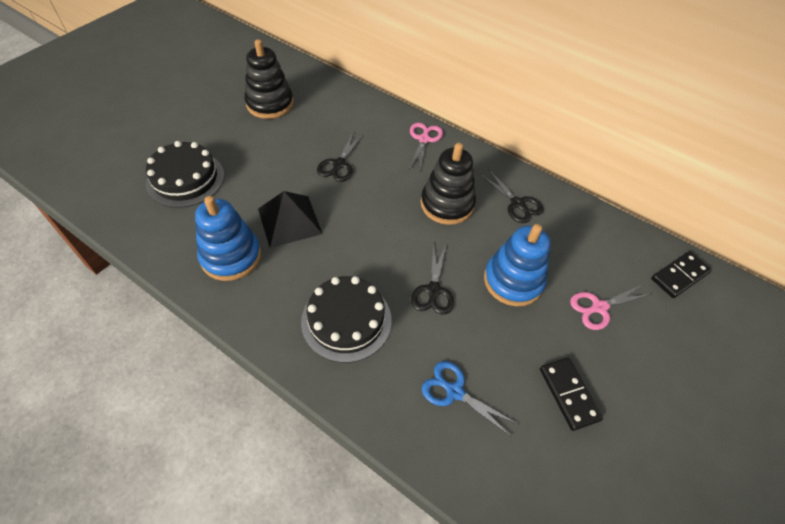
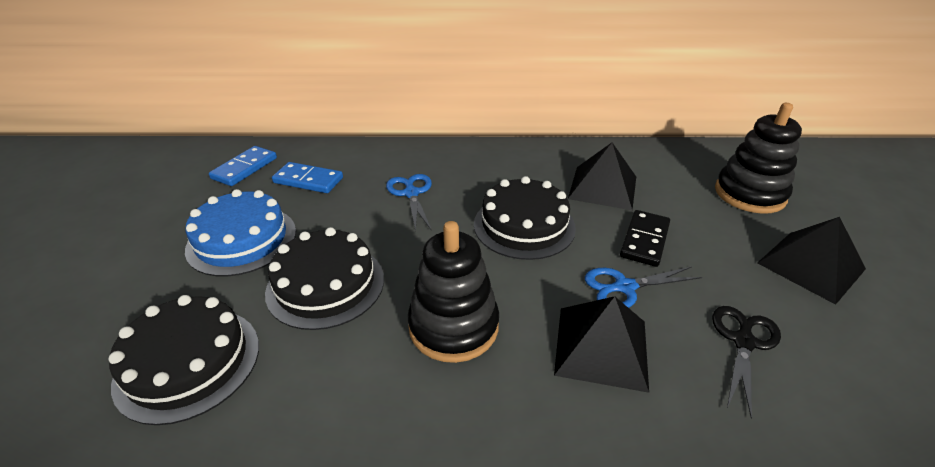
black cake: 2 -> 3
black domino: 2 -> 1
black pyramid: 1 -> 3
black scissors: 3 -> 1
blue cake: 0 -> 1
blue domino: 0 -> 2
blue scissors: 1 -> 2
blue stacking toy: 2 -> 0
pink scissors: 2 -> 0

